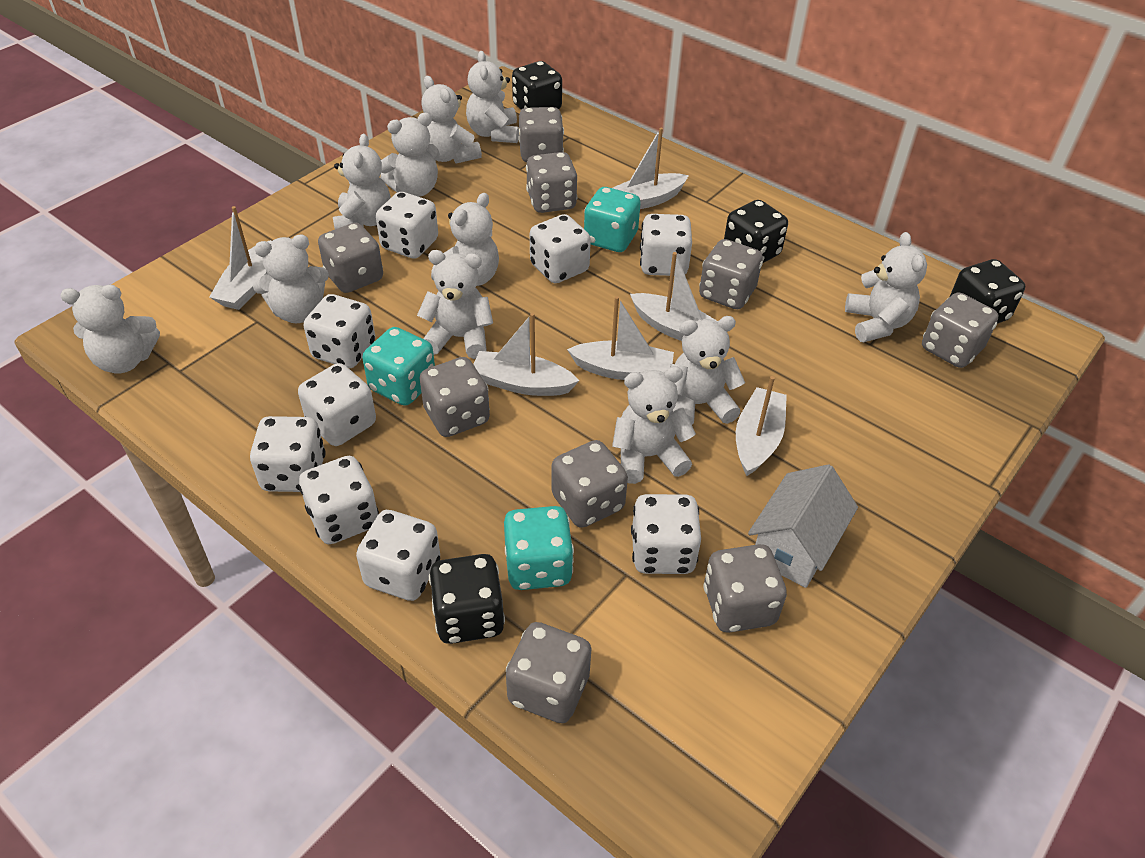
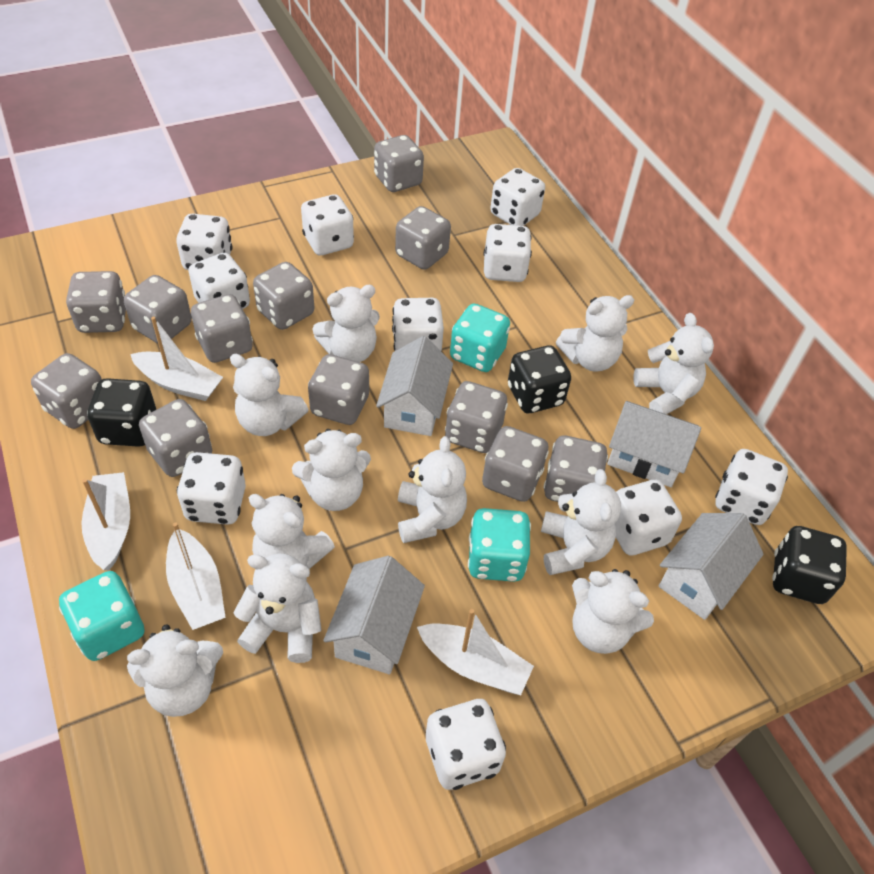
black dice: 4 -> 3
grey dice: 9 -> 12
white boat: 6 -> 4
white dice: 9 -> 10
white house: 1 -> 4

